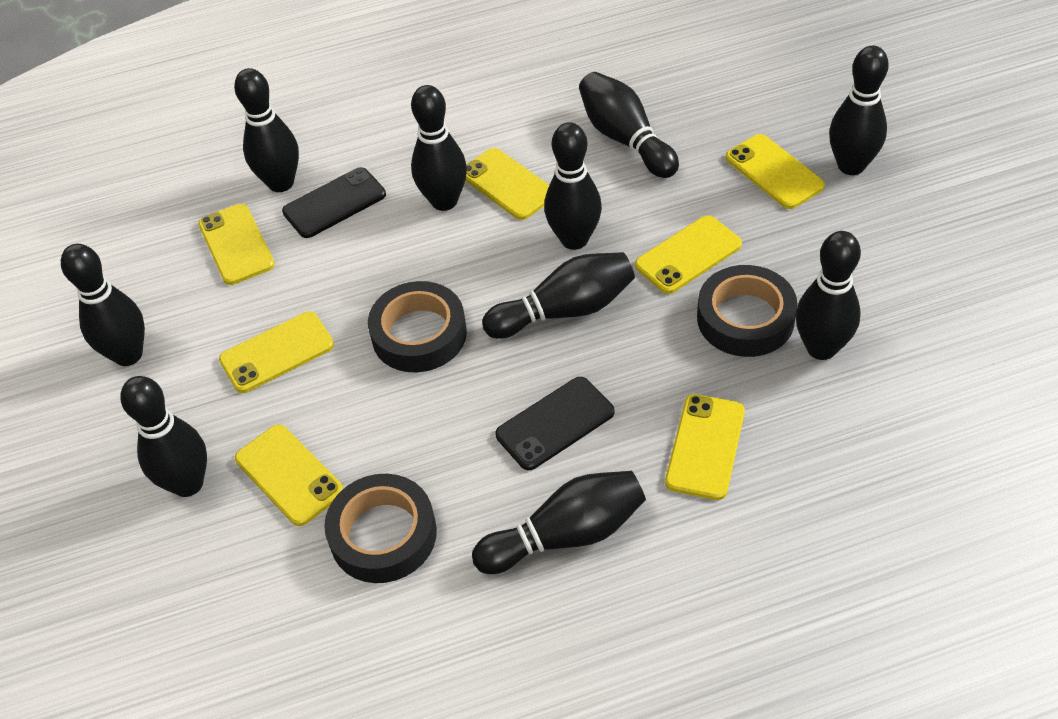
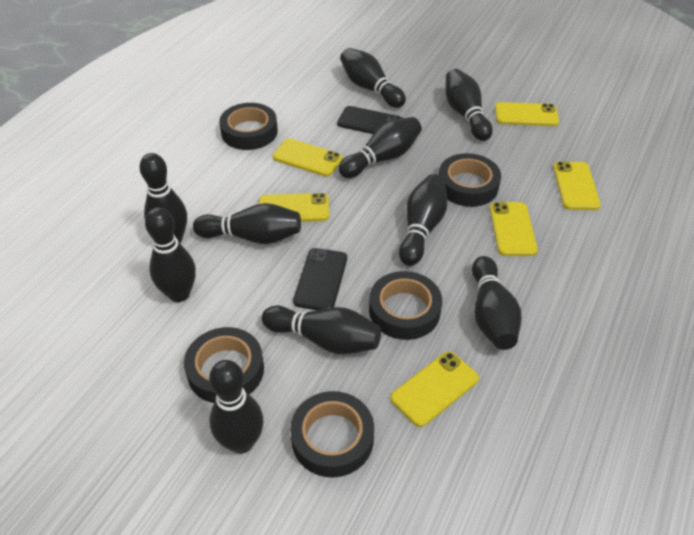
black tape: 3 -> 5
yellow phone: 7 -> 6

